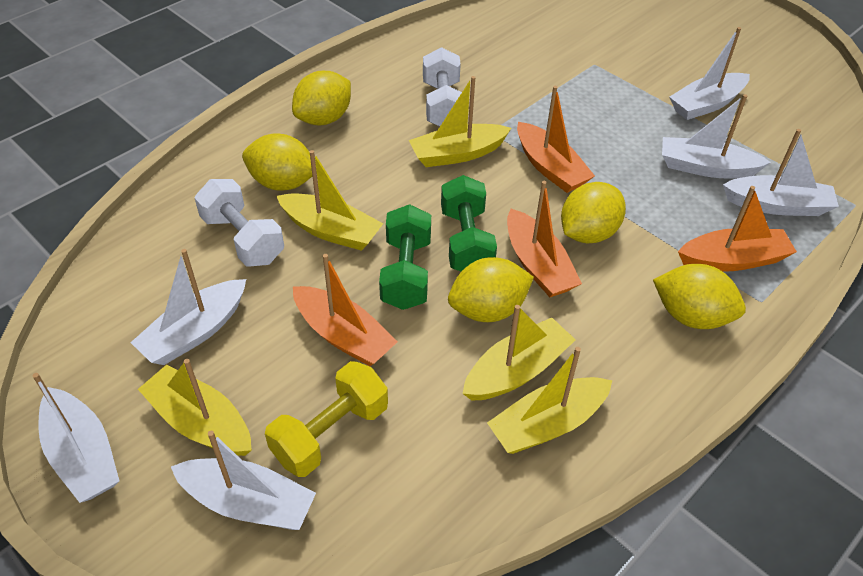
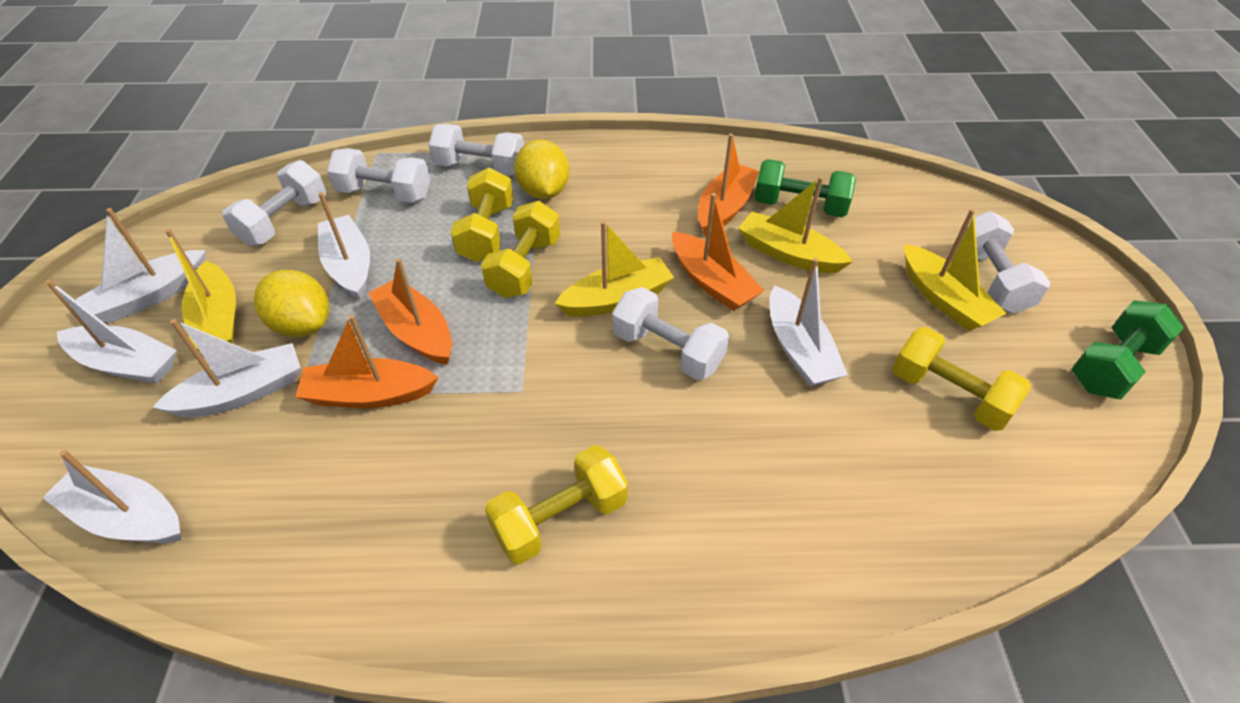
white dumbbell: 2 -> 5
yellow boat: 5 -> 4
yellow dumbbell: 1 -> 4
yellow lemon: 5 -> 2

